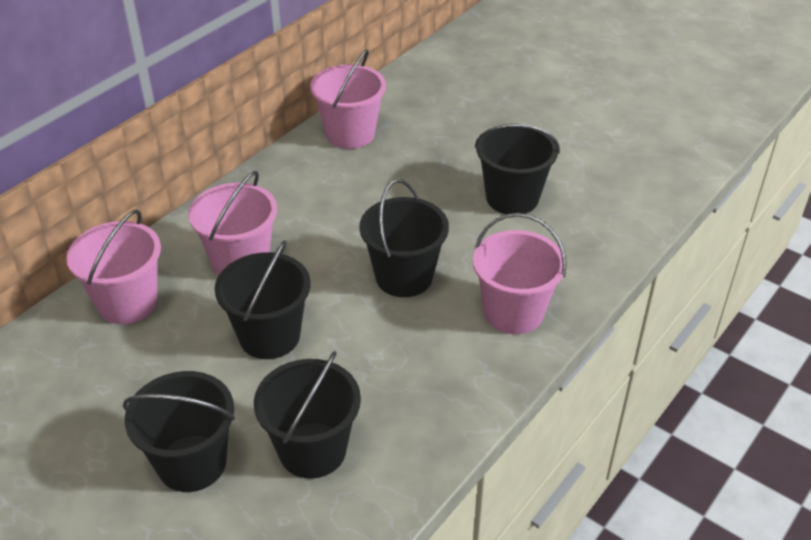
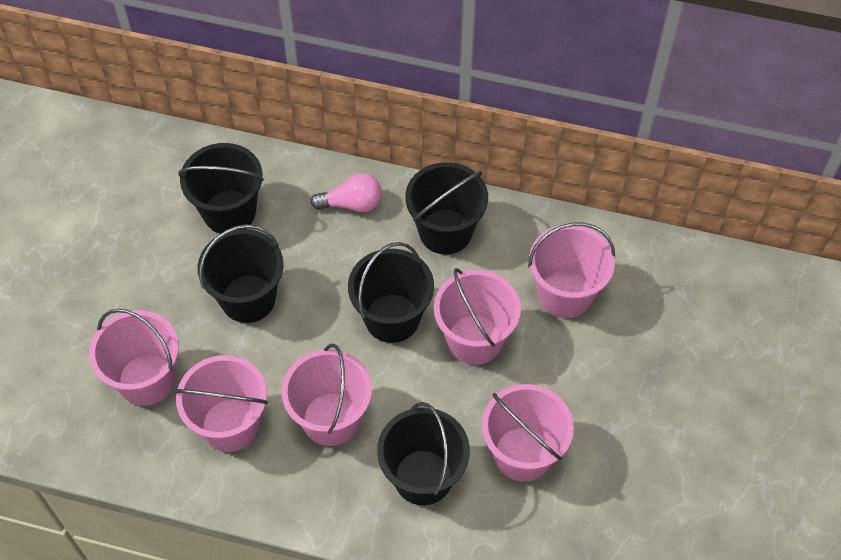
pink bucket: 4 -> 6
pink light bulb: 0 -> 1

